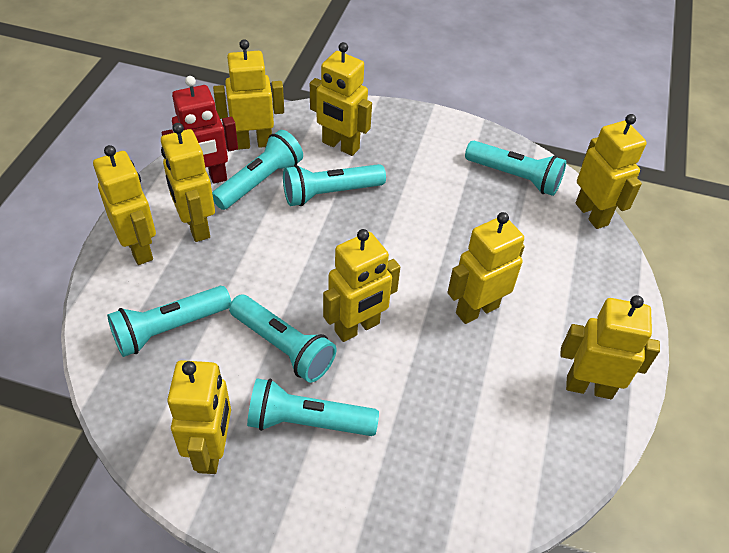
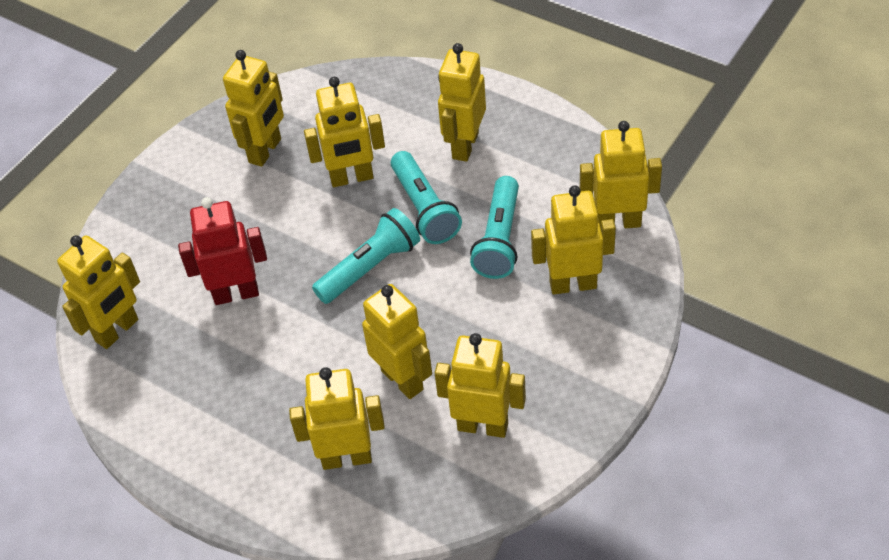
turquoise flashlight: 6 -> 3

